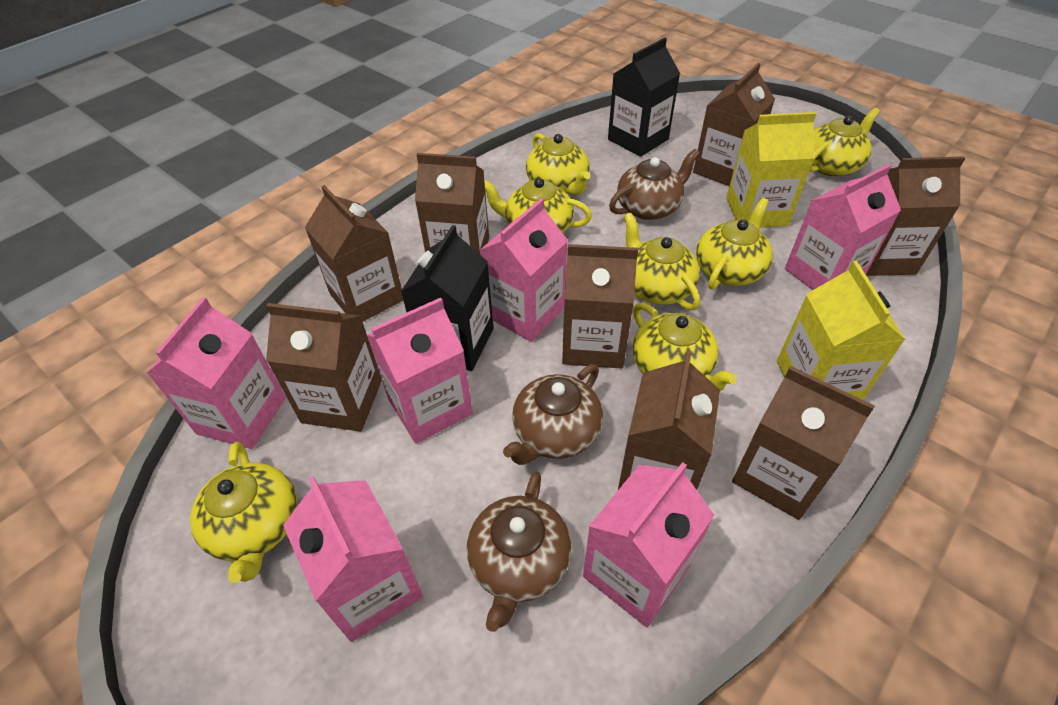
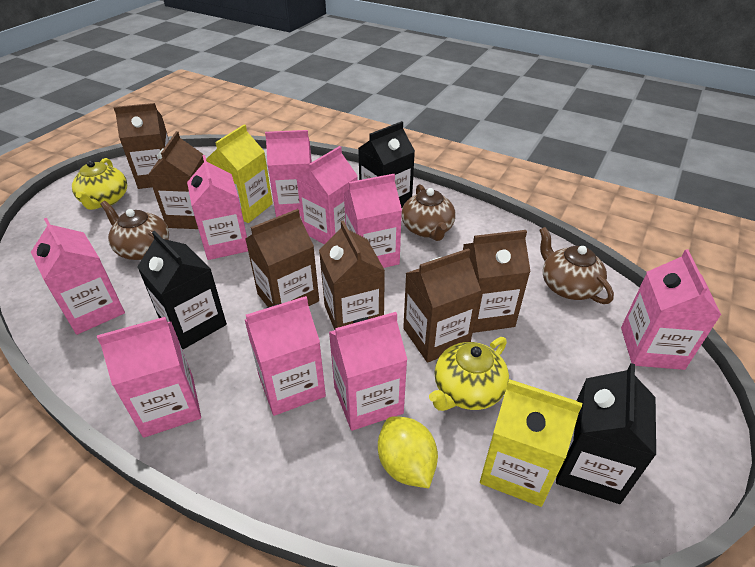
black carton: 2 -> 3
brown carton: 8 -> 6
pink carton: 6 -> 9
yellow lemon: 0 -> 1
yellow teapot: 7 -> 2

